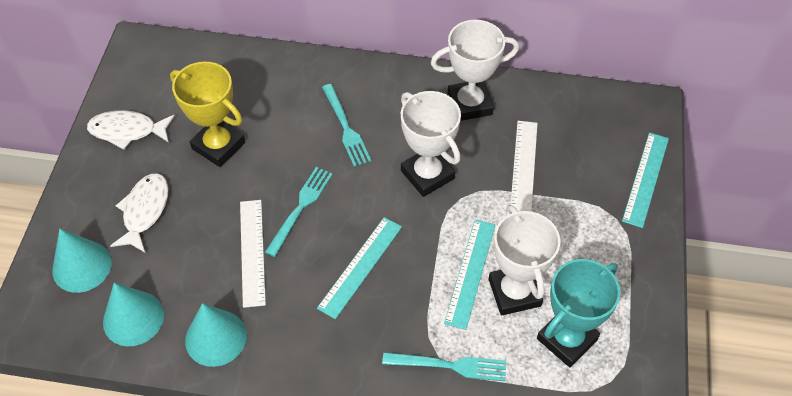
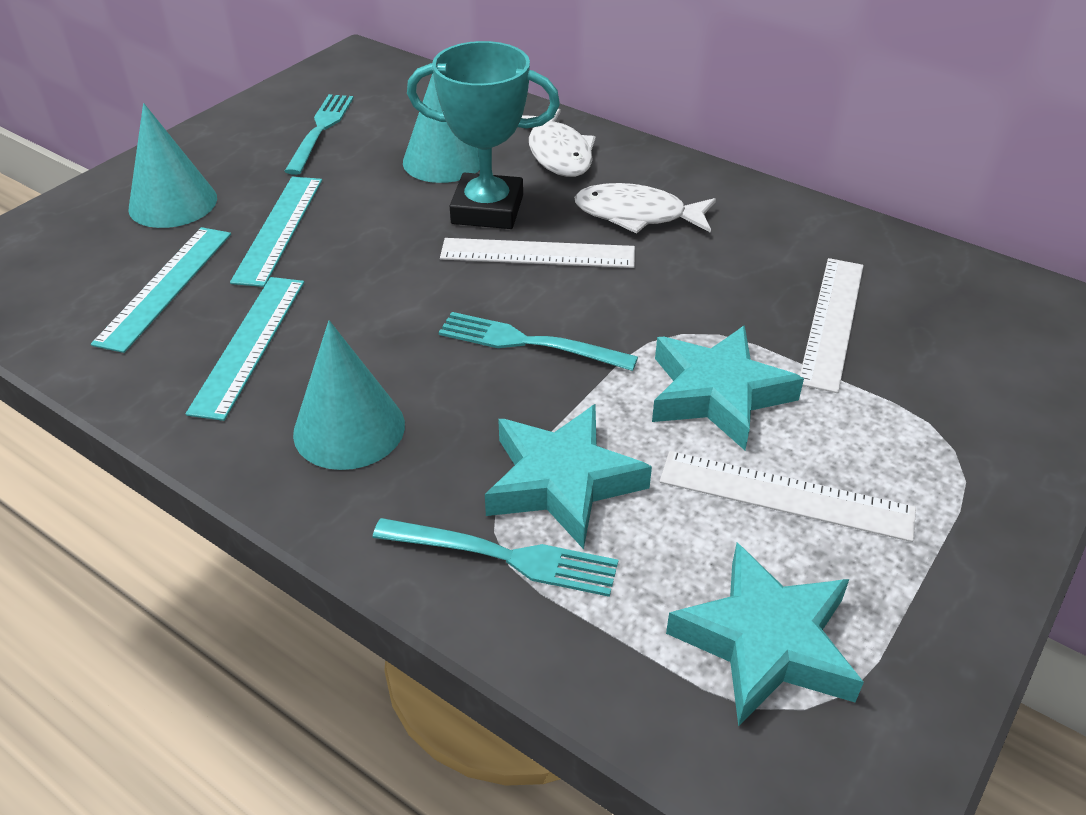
turquoise star: 0 -> 3
white ruler: 2 -> 3
white trophy: 3 -> 0
yellow trophy: 1 -> 0

